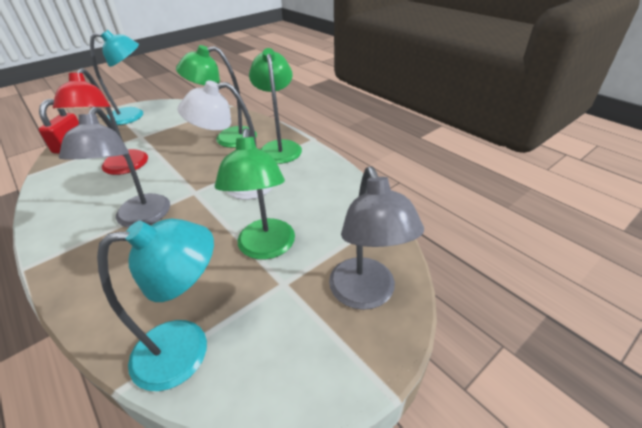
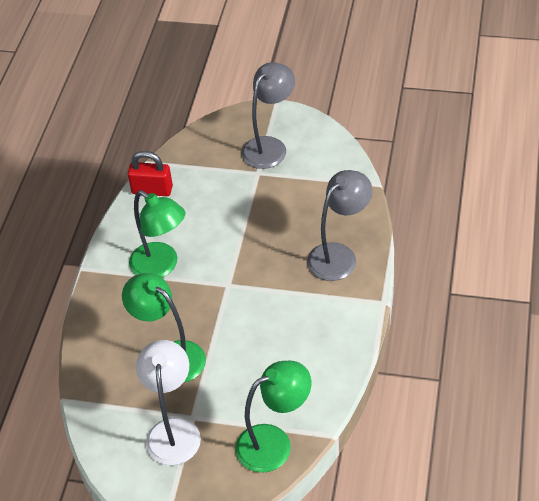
red lamp: 1 -> 0
turquoise lamp: 2 -> 0

